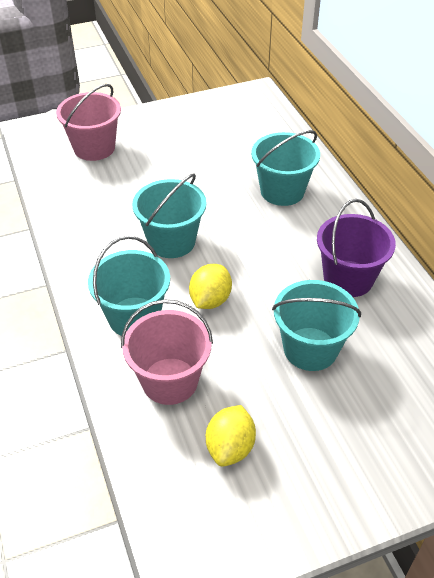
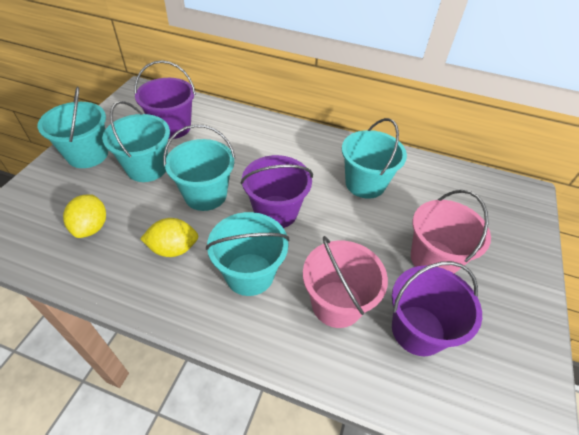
purple bucket: 1 -> 3
turquoise bucket: 4 -> 5

